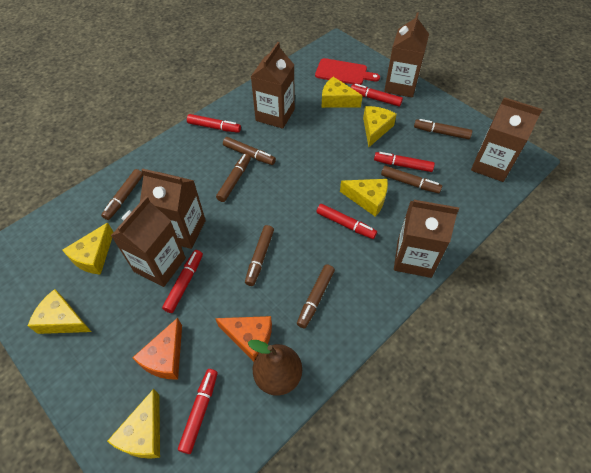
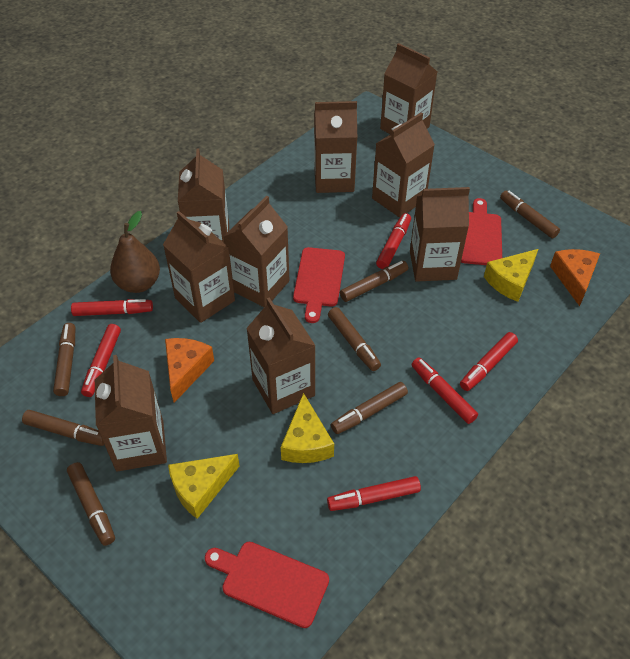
brown carton: 6 -> 9
red cutting board: 1 -> 3
yellow cheese: 6 -> 3

